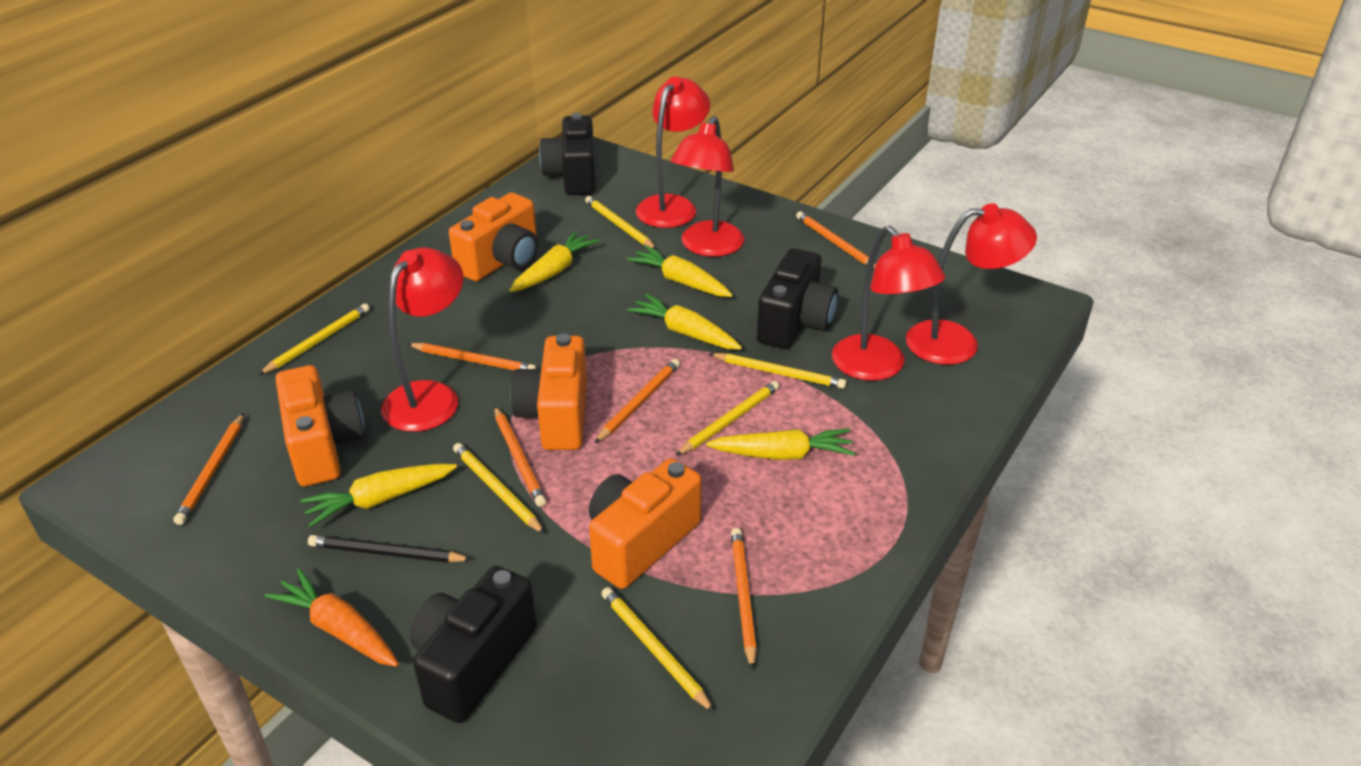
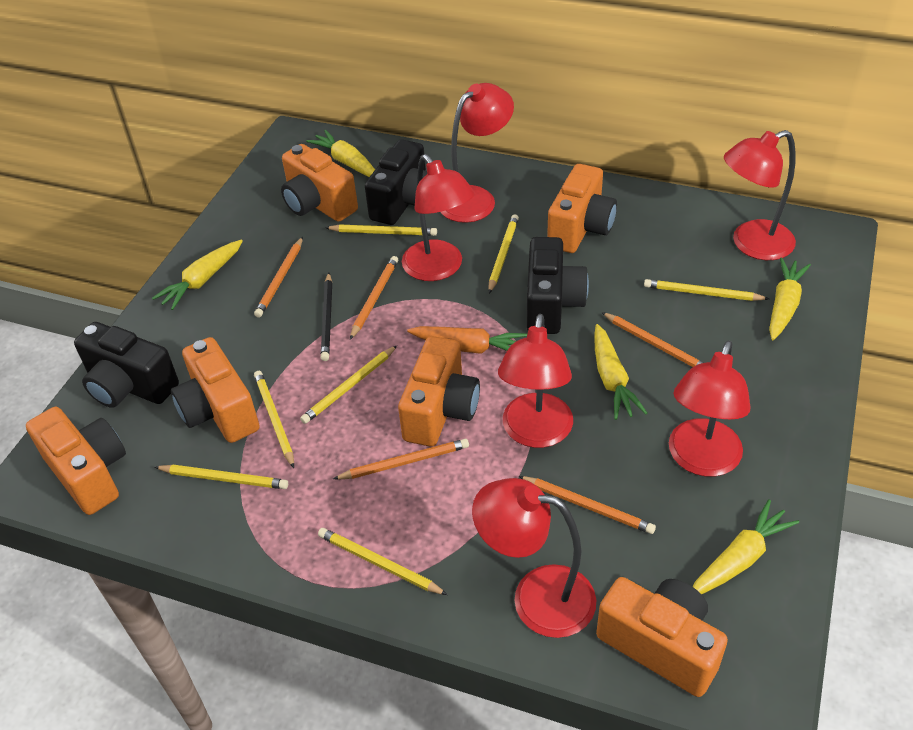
orange camera: 4 -> 6
orange pencil: 6 -> 5
red lamp: 5 -> 6
yellow pencil: 6 -> 7

